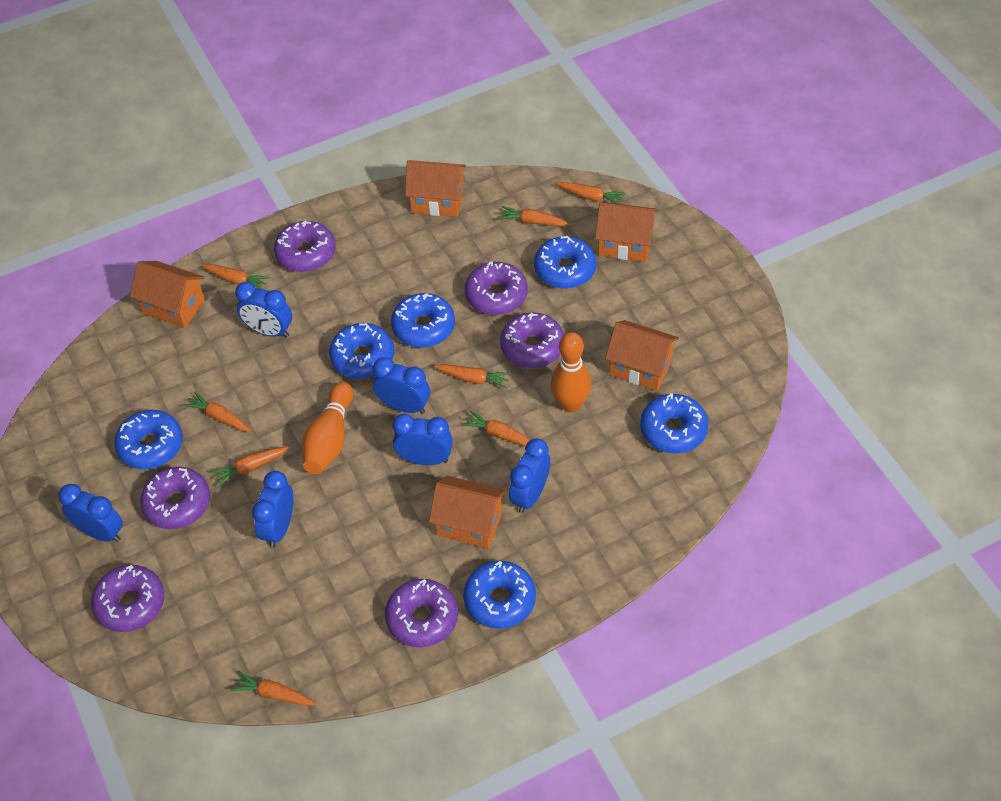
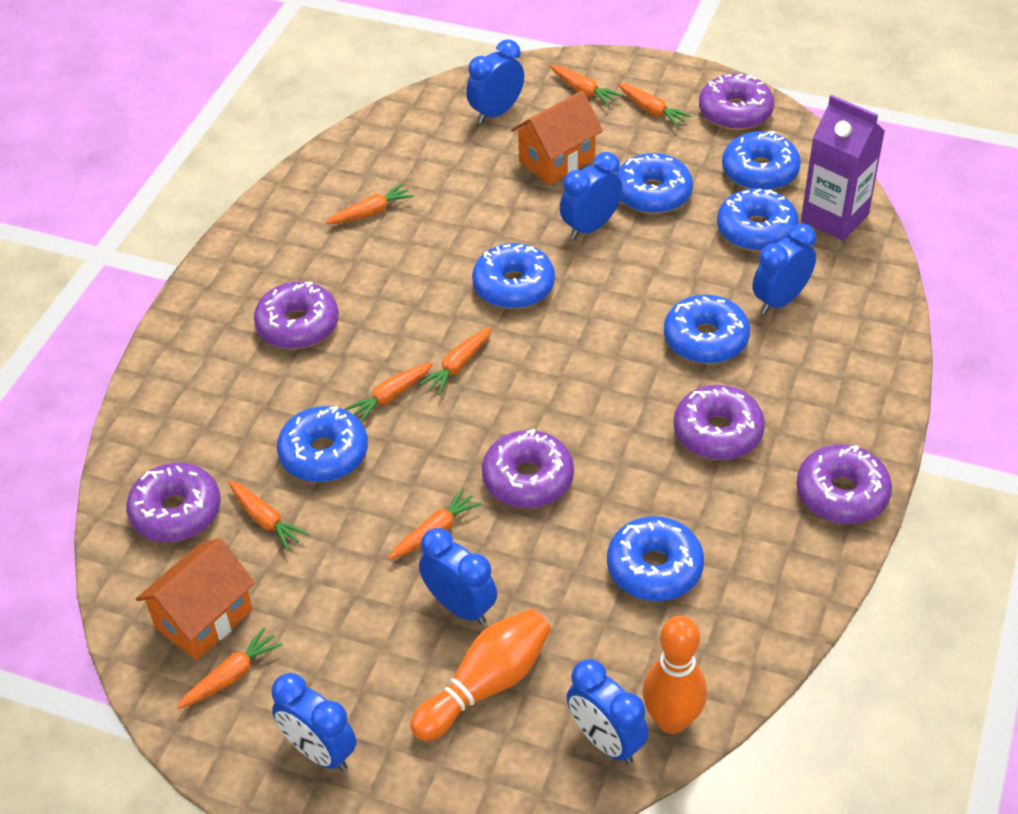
blue donut: 6 -> 7
orange house: 5 -> 2
purple carton: 0 -> 1

